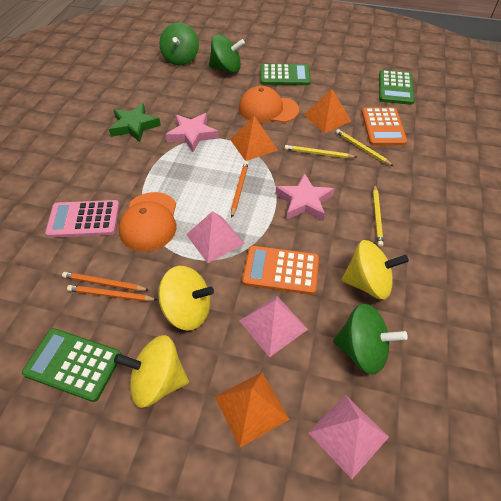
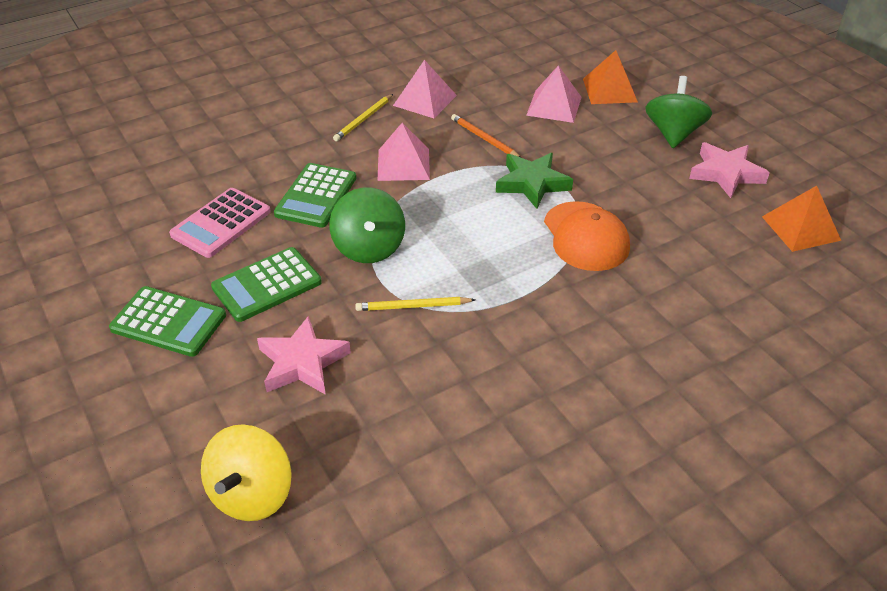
green spinning top: 3 -> 2
orange calculator: 2 -> 0
orange cap: 2 -> 1
orange pencil: 3 -> 1
orange pyramid: 3 -> 2
yellow pencil: 3 -> 2
yellow spinning top: 3 -> 1

